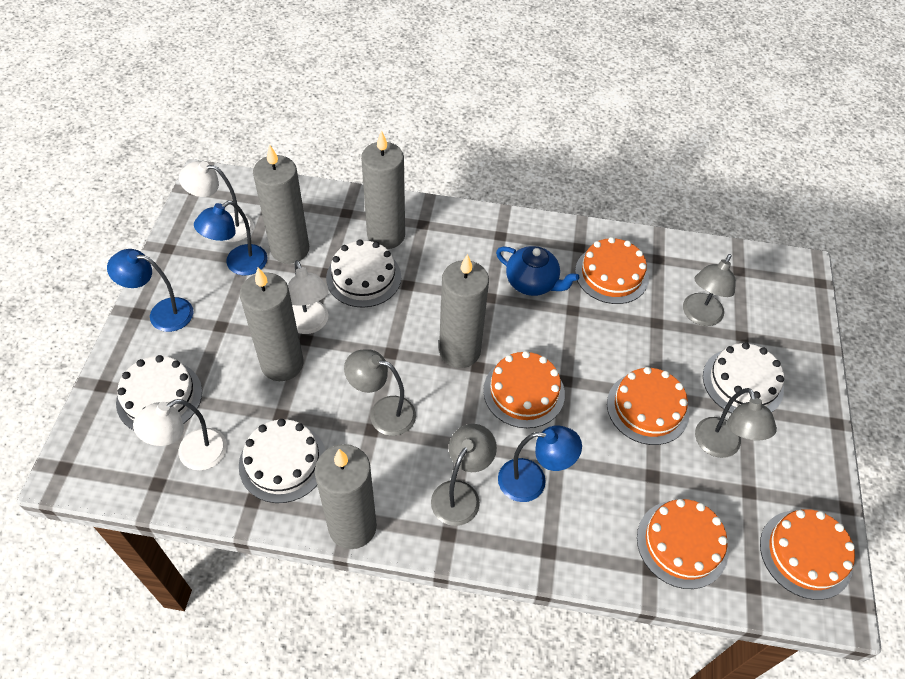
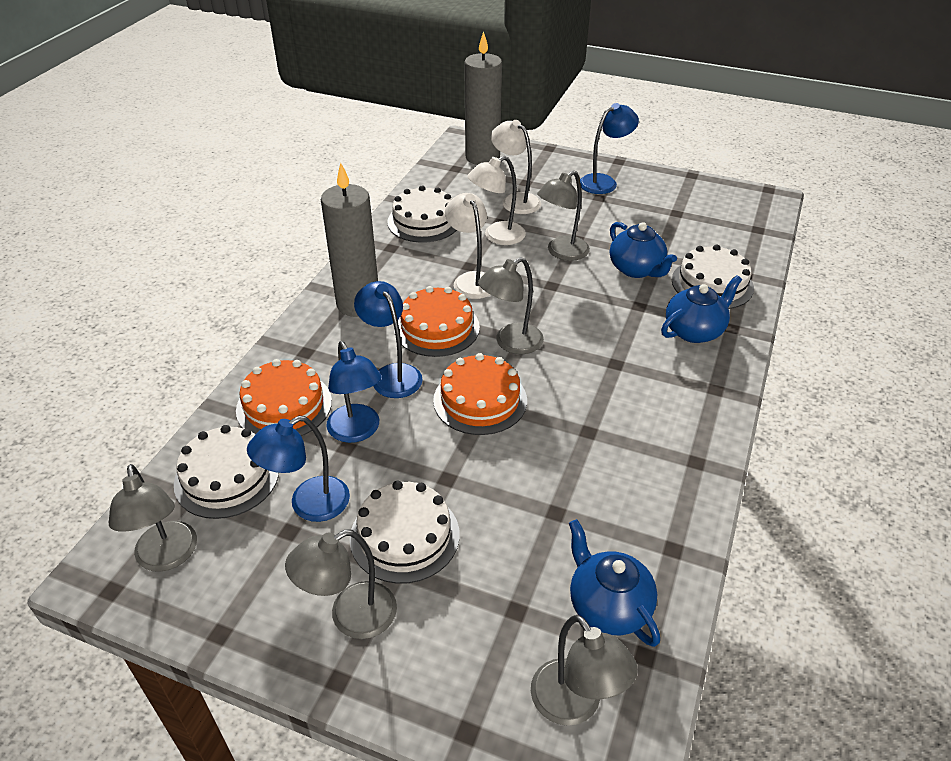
blue lamp: 3 -> 4
blue teapot: 1 -> 3
grey candle: 5 -> 2
grey lamp: 4 -> 5
orange cake: 5 -> 3

